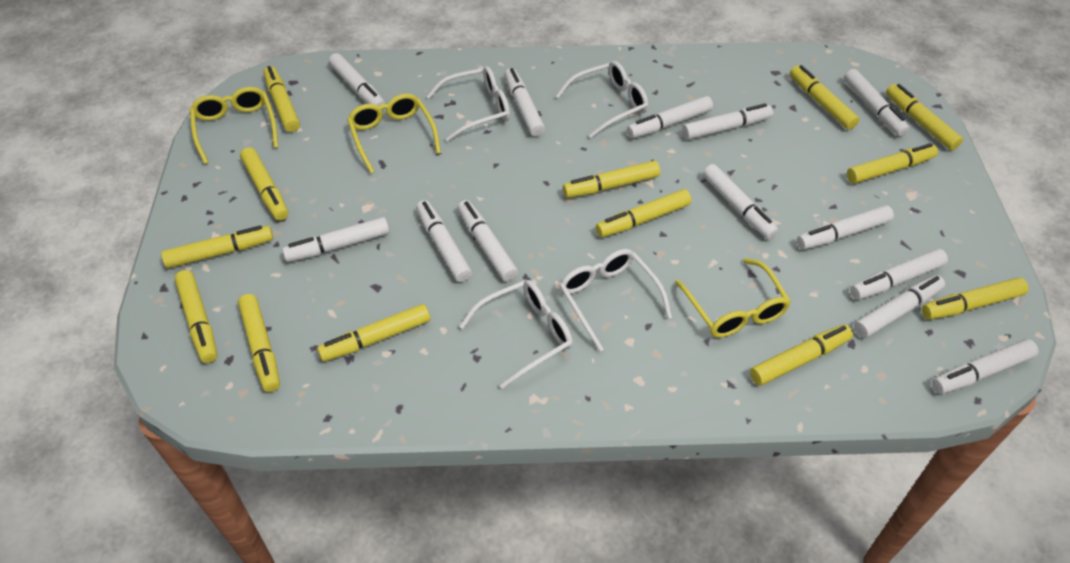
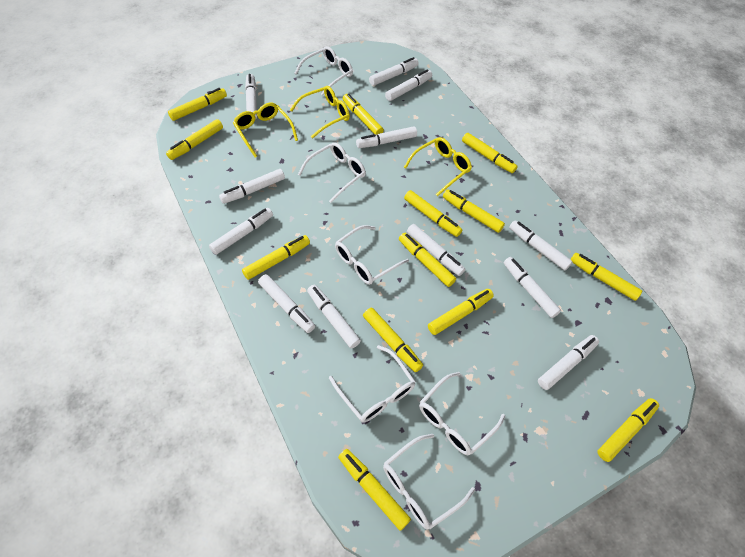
white glasses: 4 -> 6
white marker: 13 -> 12

